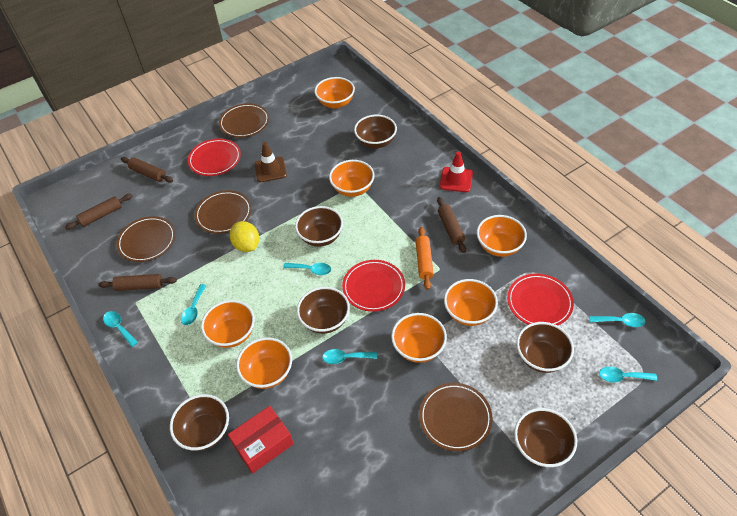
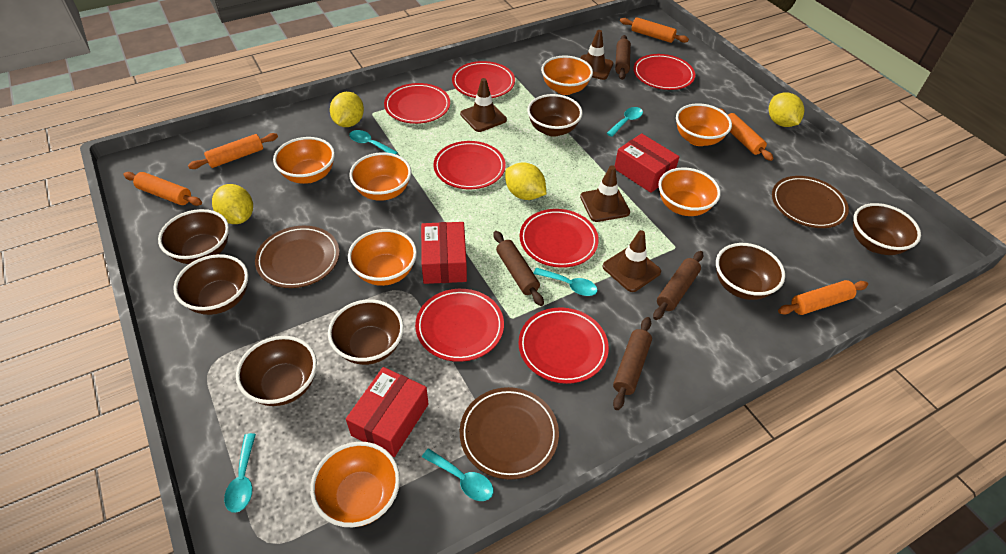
brown bowl: 6 -> 7
brown plate: 4 -> 3
brown traffic cone: 1 -> 4
orange rolling pin: 1 -> 5
red box: 1 -> 3
red plate: 3 -> 7
red traffic cone: 1 -> 0
turquoise spoon: 6 -> 5
yellow lemon: 1 -> 4

